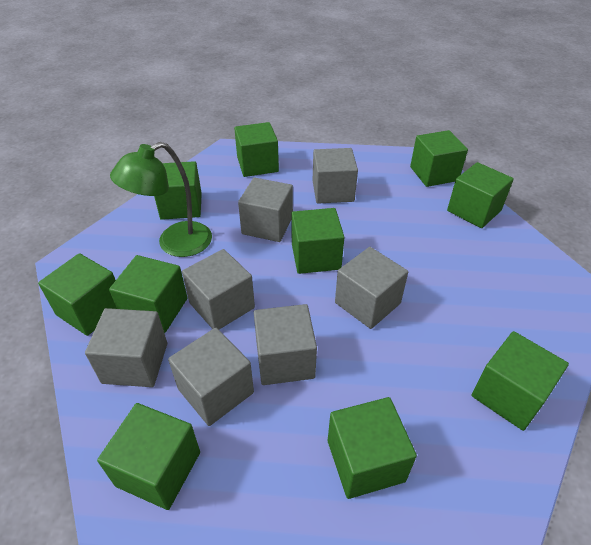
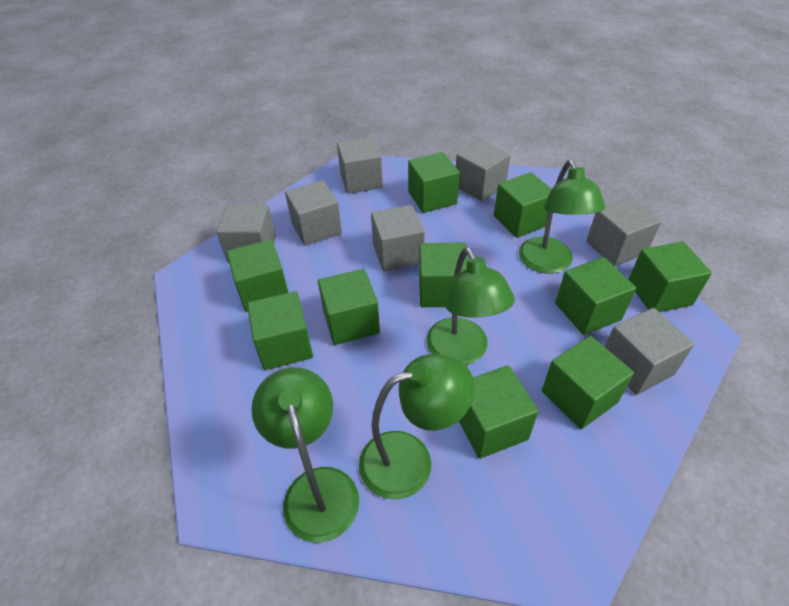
green lamp: 1 -> 4

